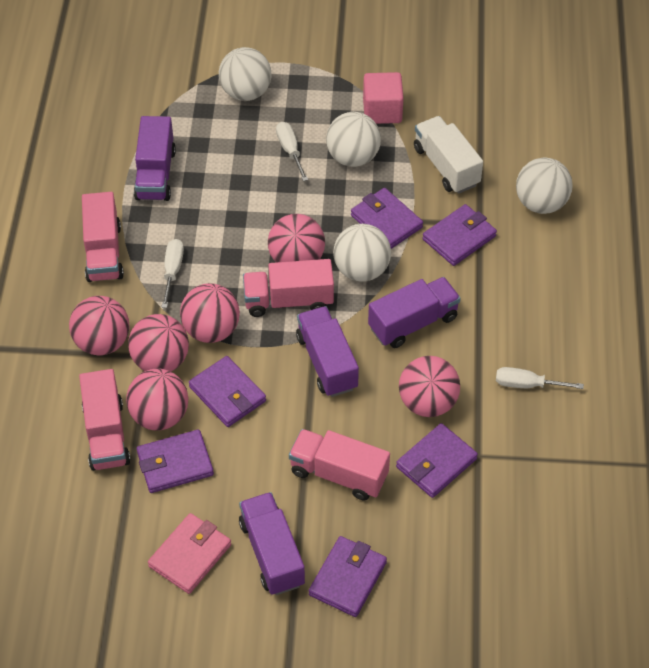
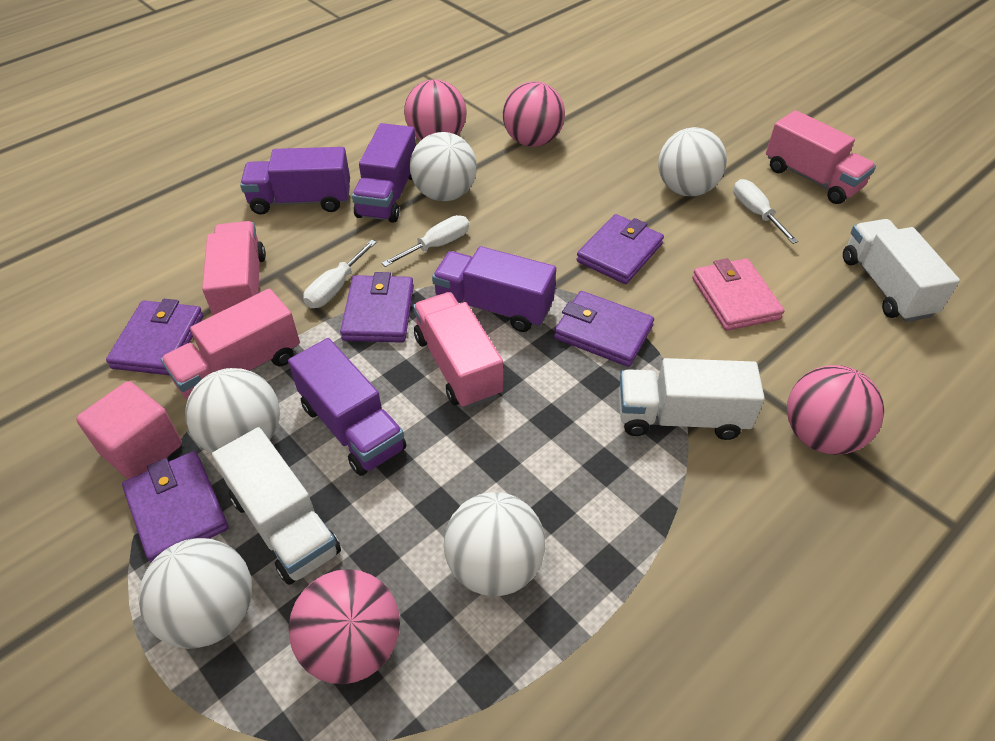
pink ball: 6 -> 4
purple wallet: 6 -> 5
white ball: 4 -> 5
white truck: 1 -> 3

